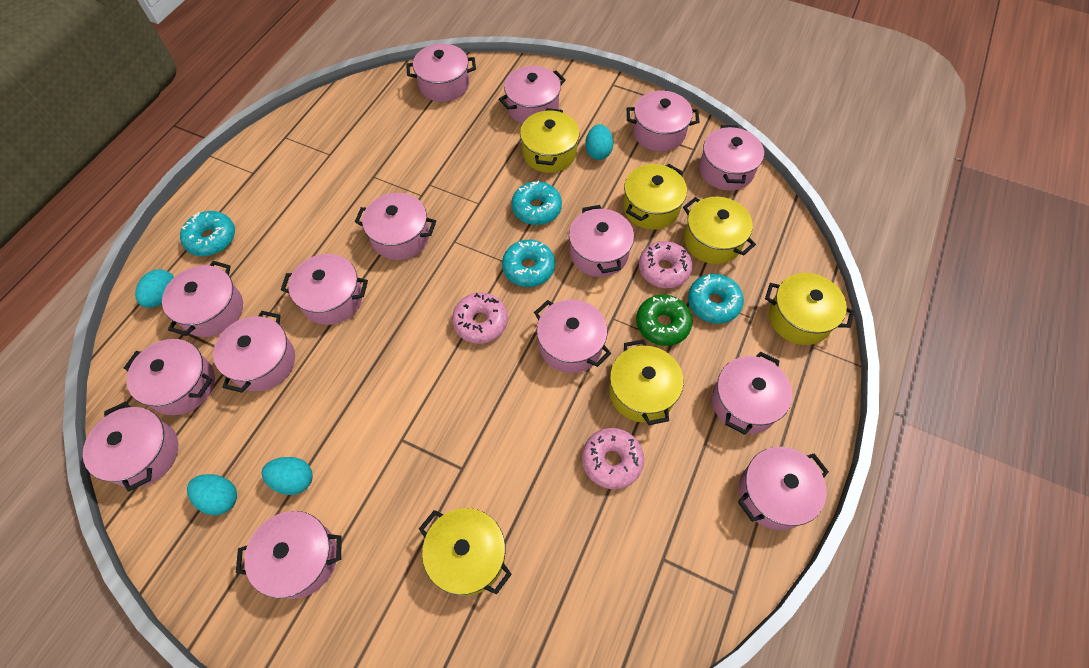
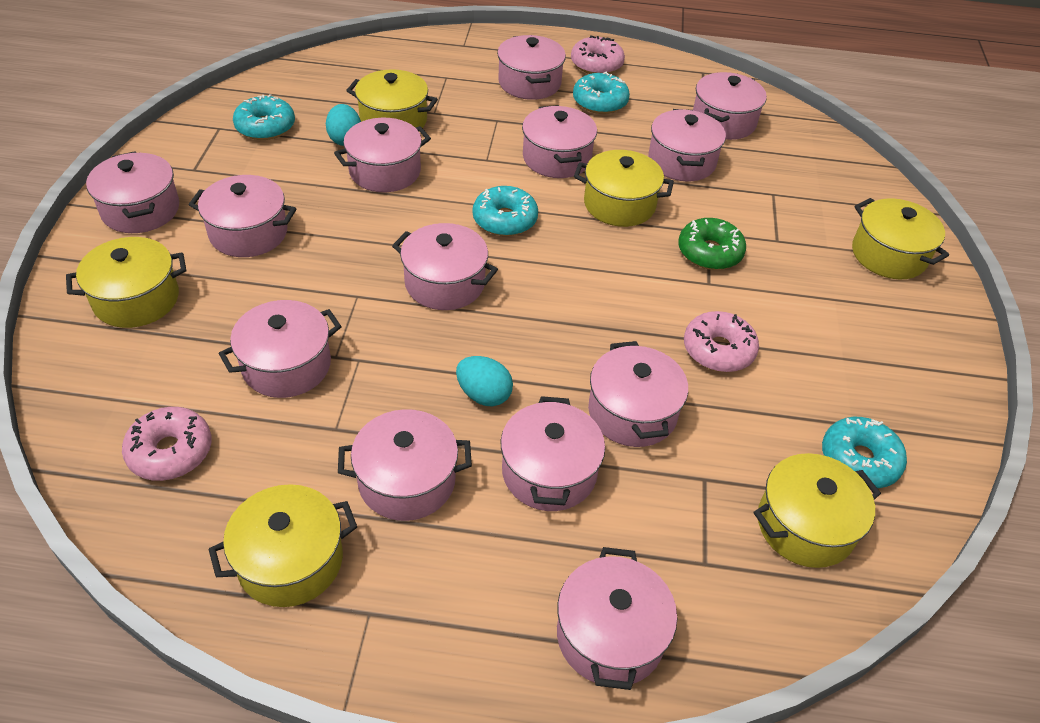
pink pot: 15 -> 13
turquoise egg: 4 -> 2

